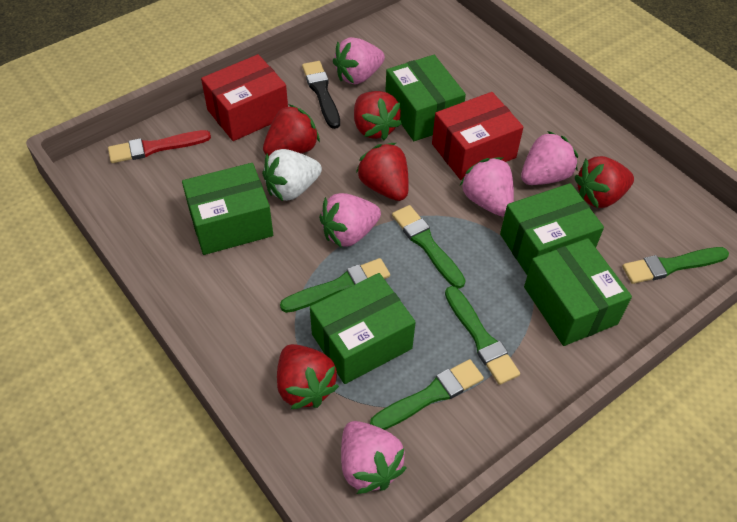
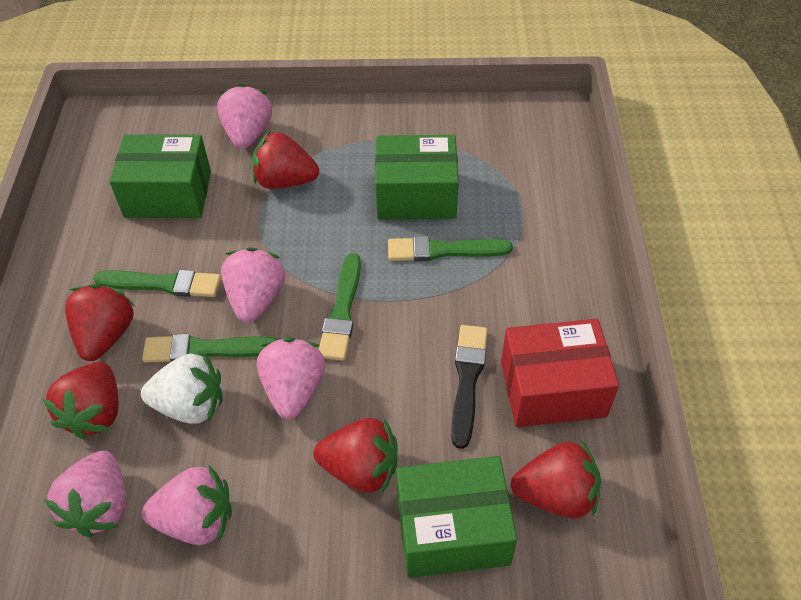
green box: 5 -> 3
green brush: 5 -> 4
red box: 2 -> 1
red brush: 1 -> 0

